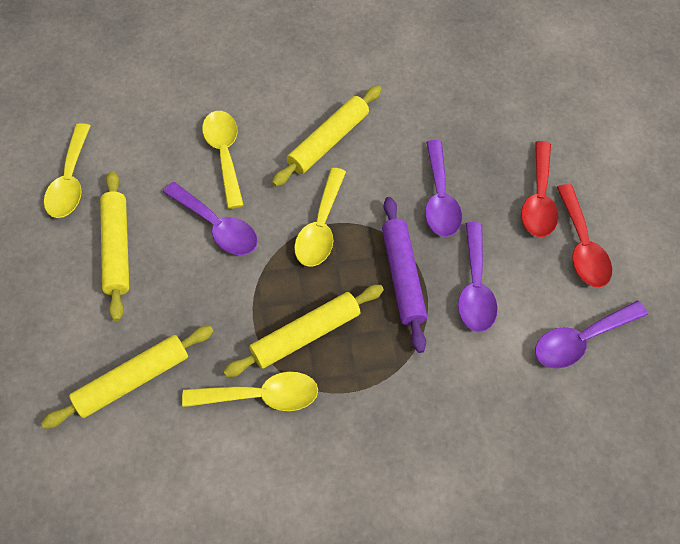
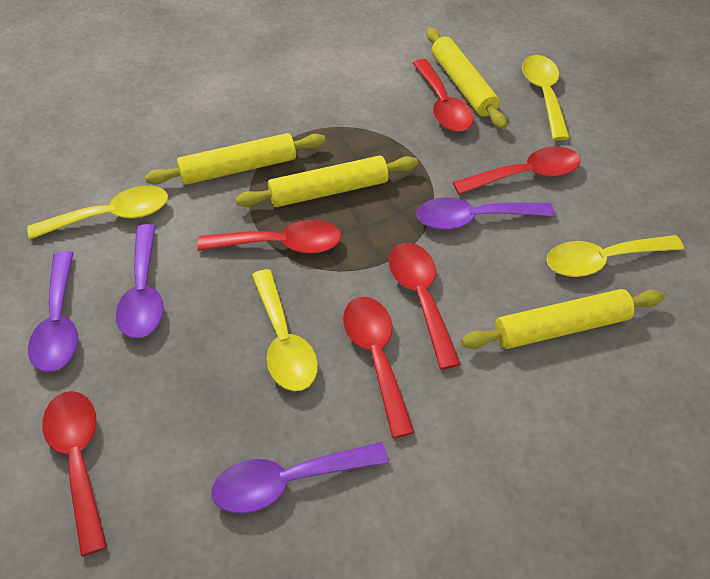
purple rolling pin: 1 -> 0
red spoon: 2 -> 6

